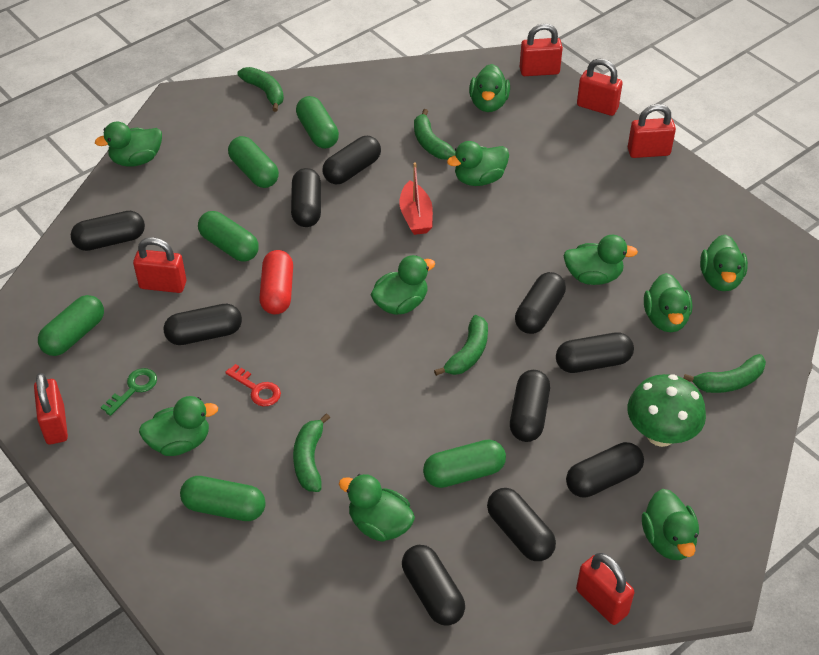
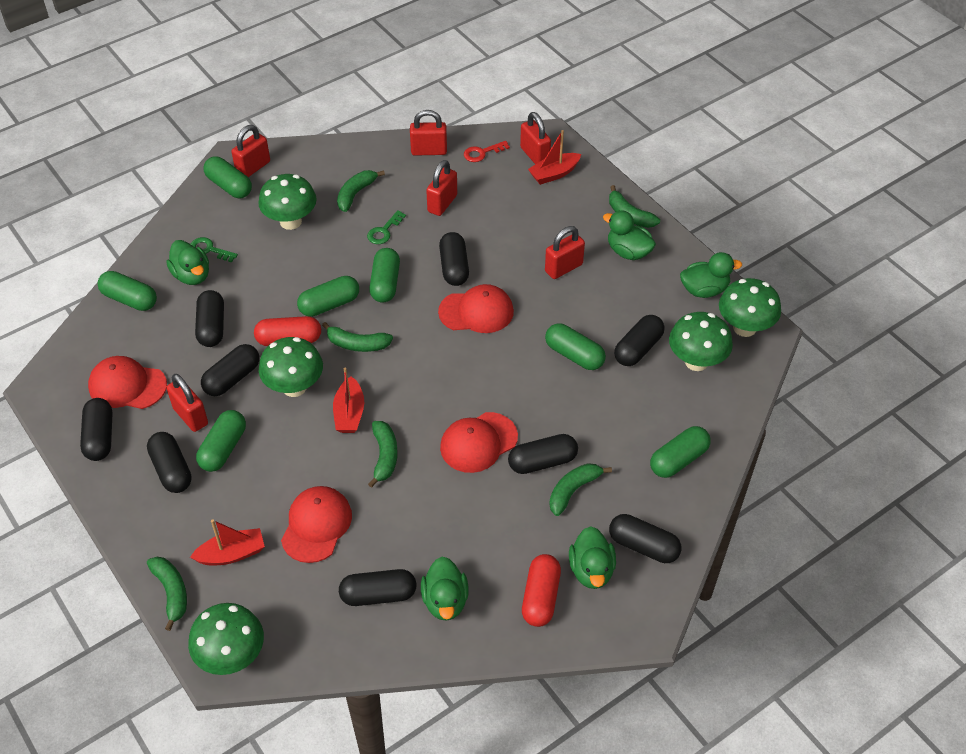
black capsule: 10 -> 9
green banana: 5 -> 6
green capsule: 6 -> 7
green duck: 10 -> 5
green key: 1 -> 2
green mushroom: 1 -> 5
red boat: 1 -> 3
red cap: 0 -> 4
red capsule: 1 -> 2

